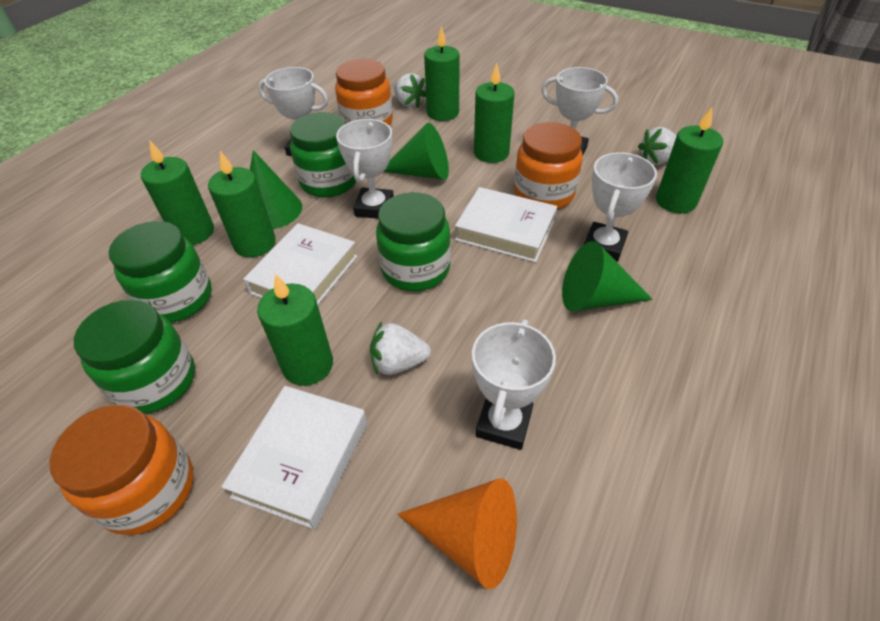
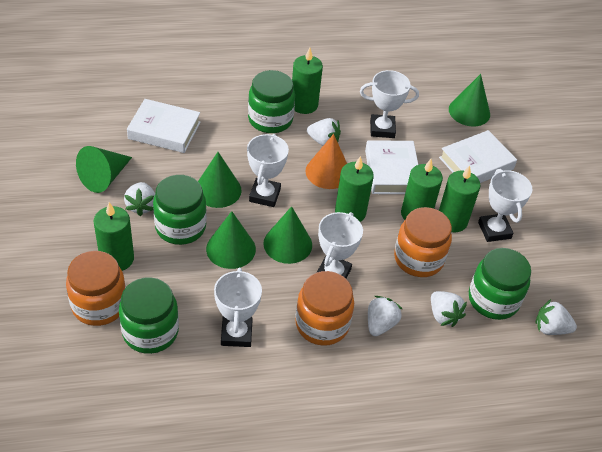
green candle: 6 -> 5
green cone: 3 -> 5
white strawberry: 3 -> 5

